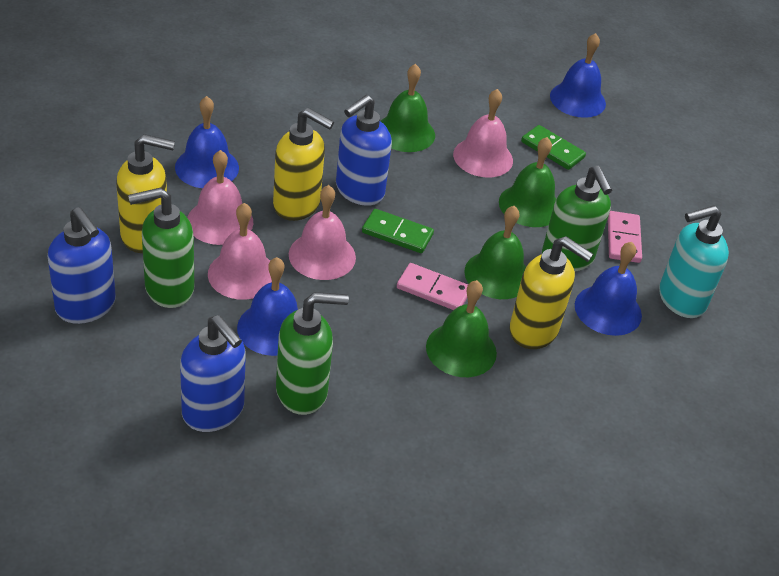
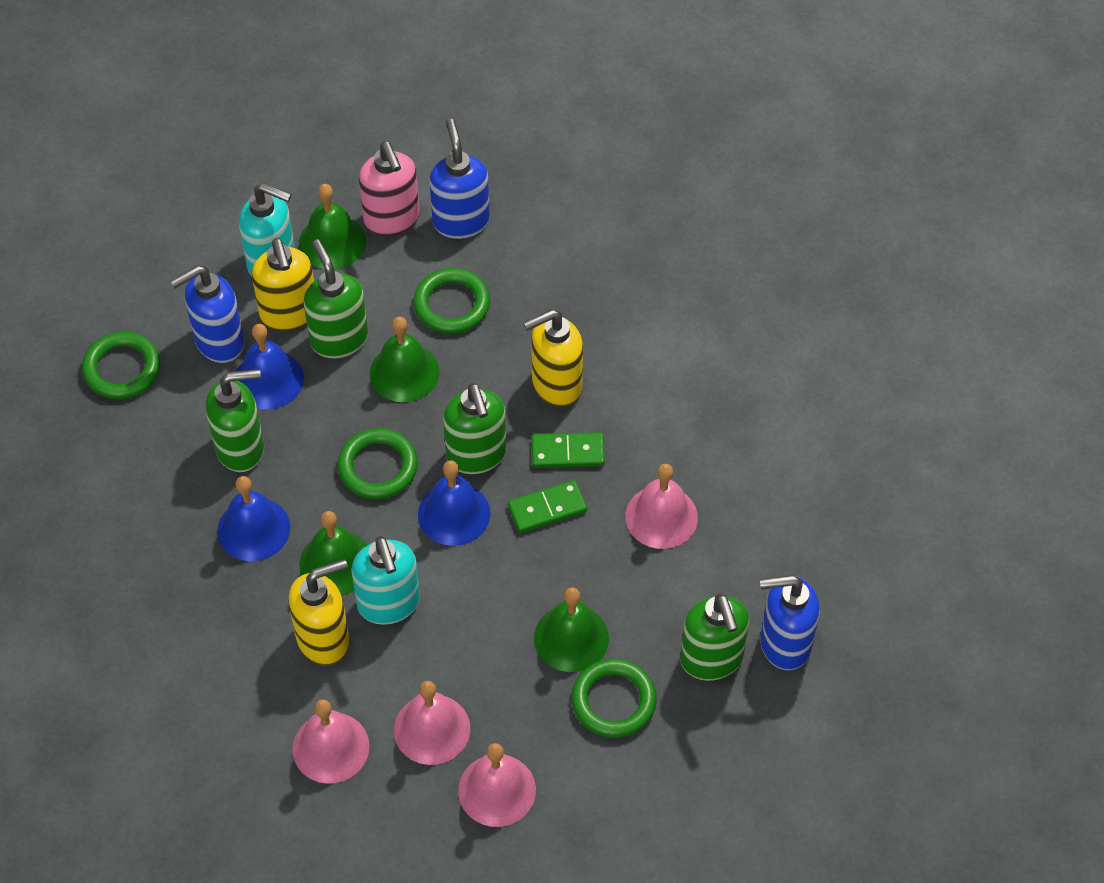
blue bell: 4 -> 3
green ring: 0 -> 4
green soap dispenser: 3 -> 4
pink domino: 2 -> 0
pink soap dispenser: 0 -> 1
turquoise soap dispenser: 1 -> 2

